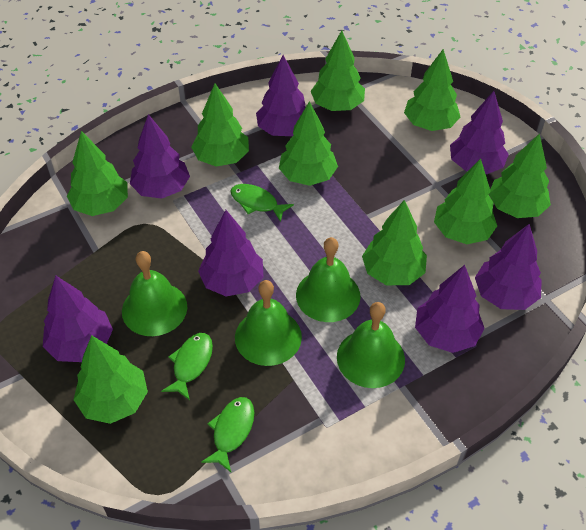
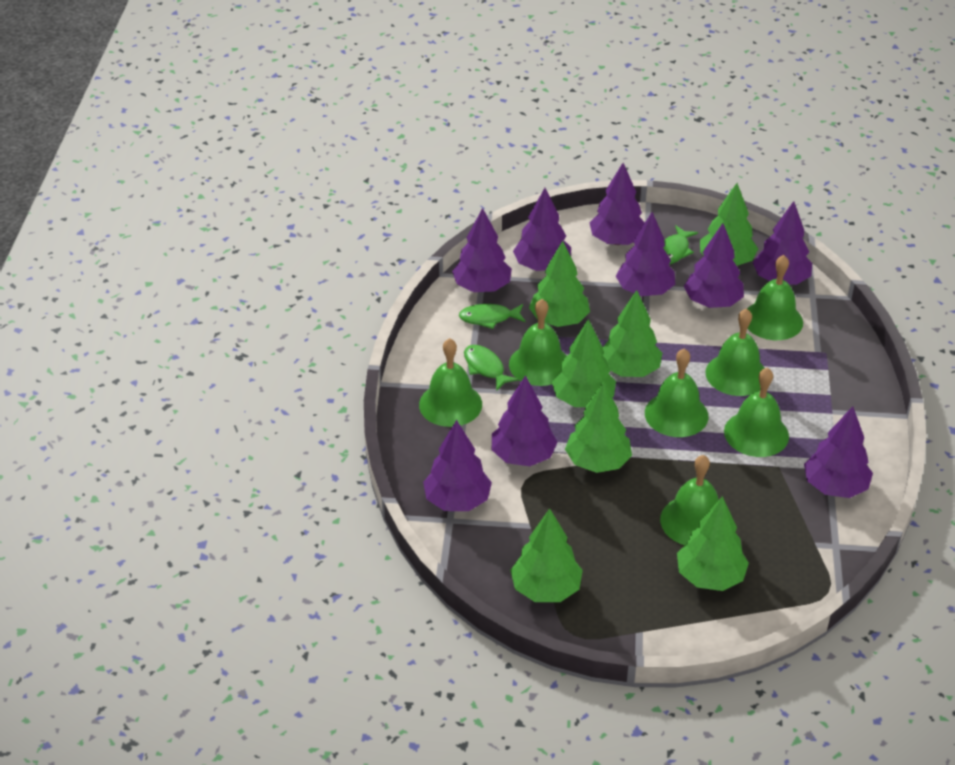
green bell: 4 -> 7
green tree: 9 -> 7
purple tree: 7 -> 9

